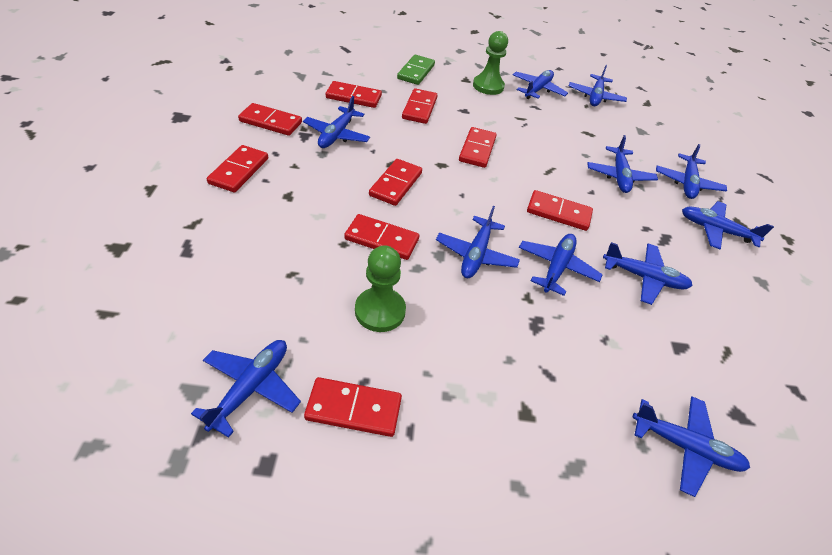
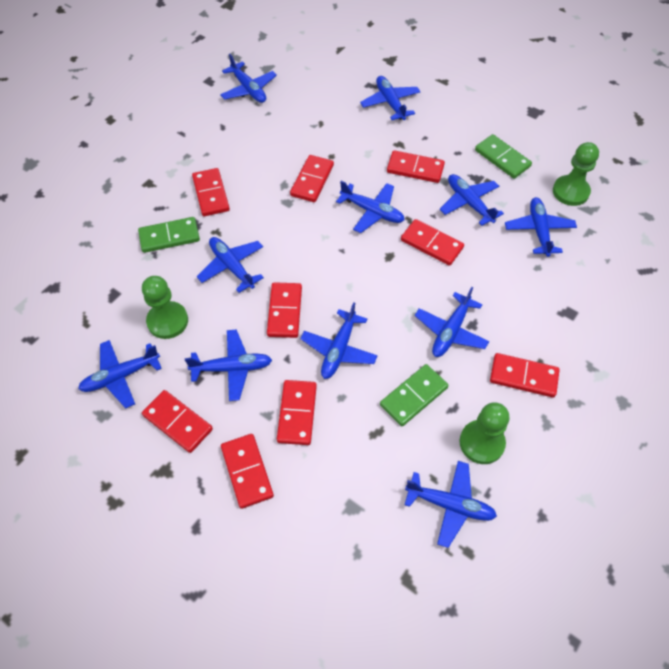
green domino: 1 -> 3
green pawn: 2 -> 3

